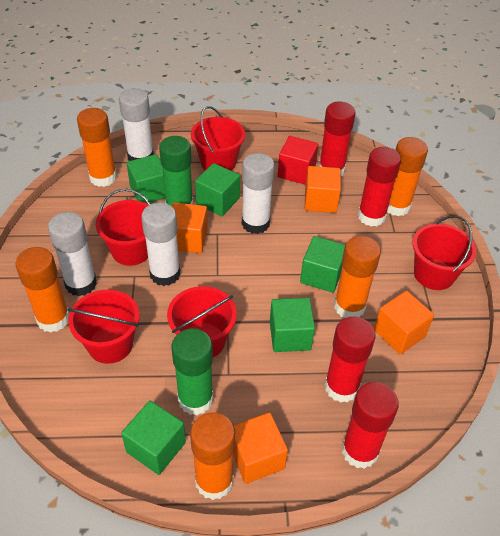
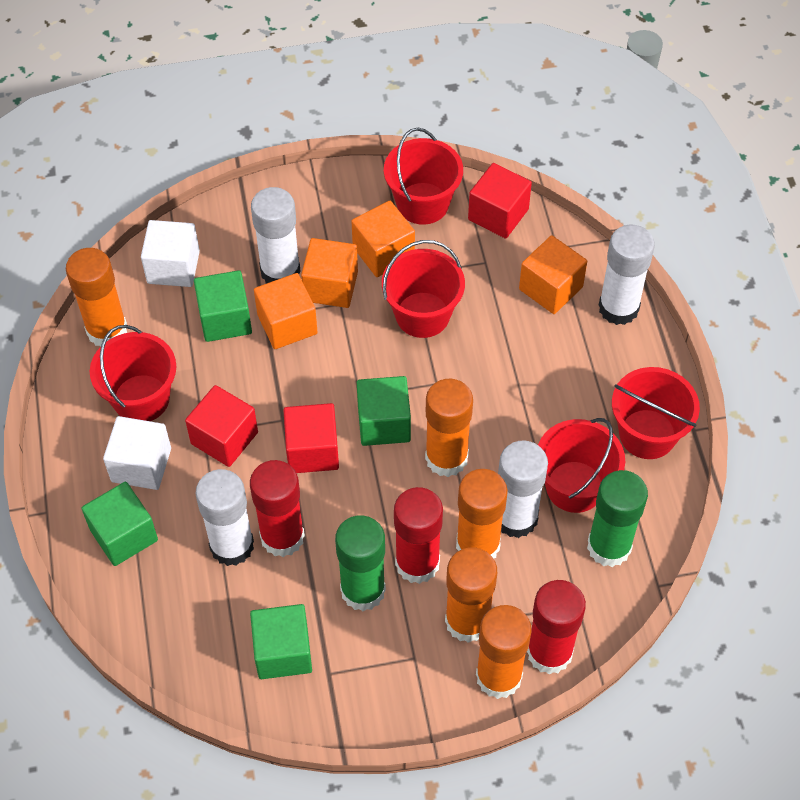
green cube: 5 -> 4
red cube: 1 -> 3
red glue stick: 4 -> 3
white cube: 0 -> 2

